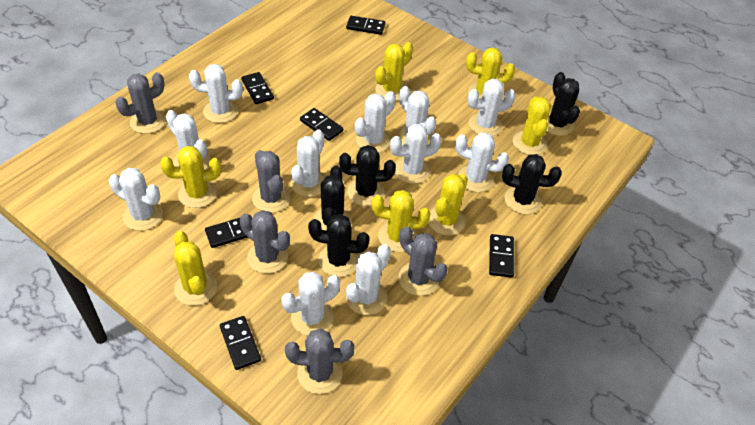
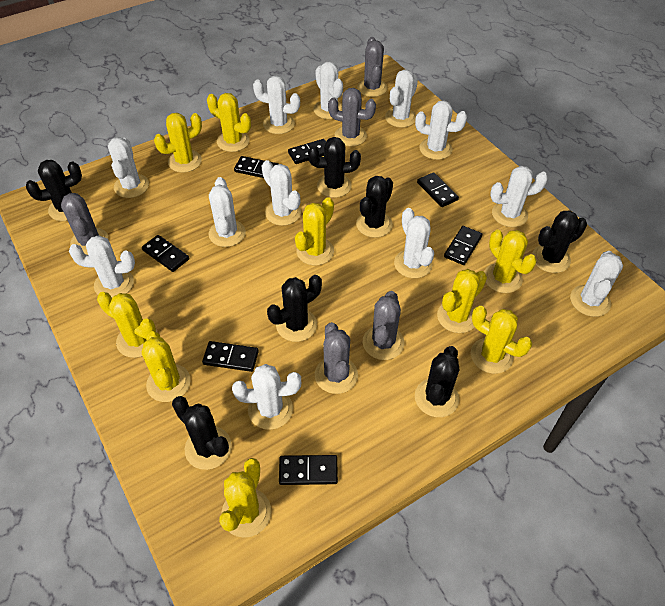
black cactus: 5 -> 7
black domino: 6 -> 7
white cactus: 11 -> 12
yellow cactus: 7 -> 9

